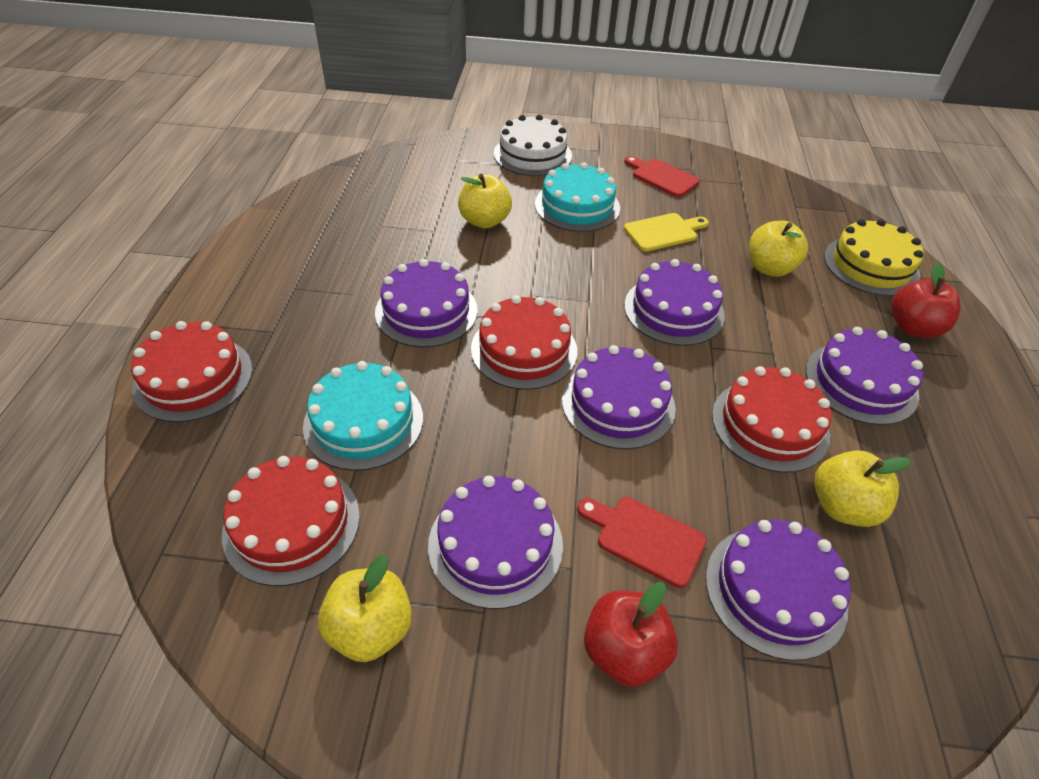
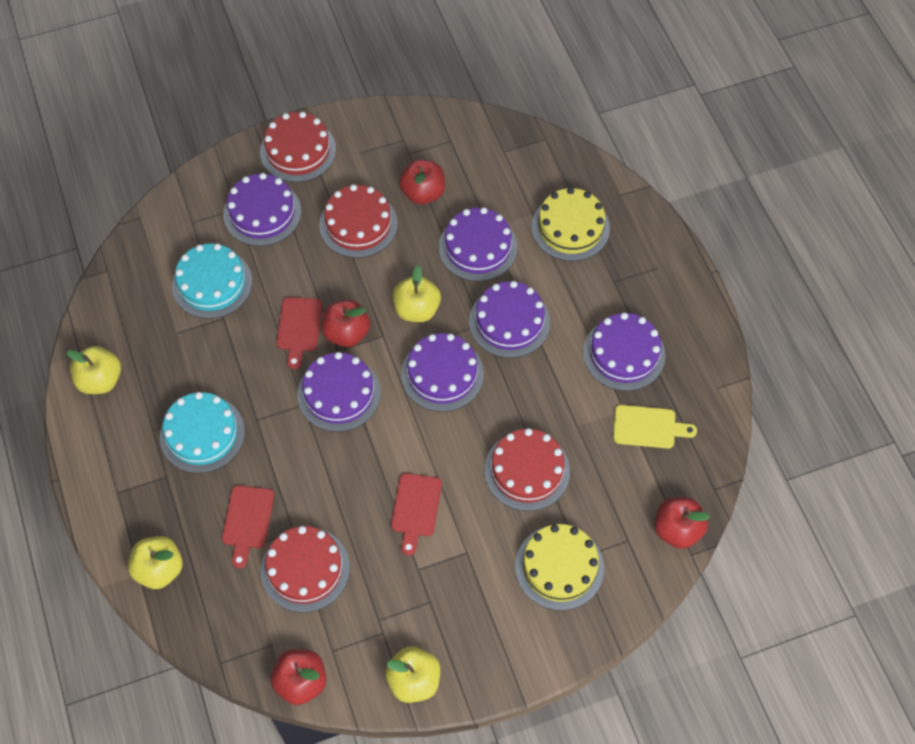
red apple: 2 -> 4
red cutting board: 2 -> 3
white cake: 1 -> 0
yellow cake: 1 -> 2

